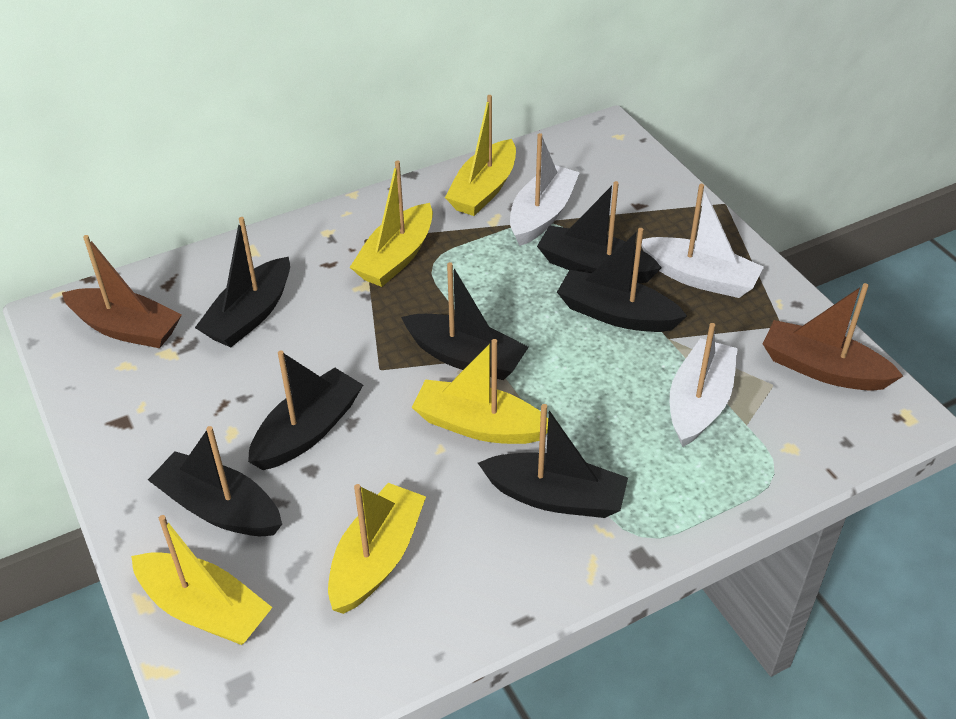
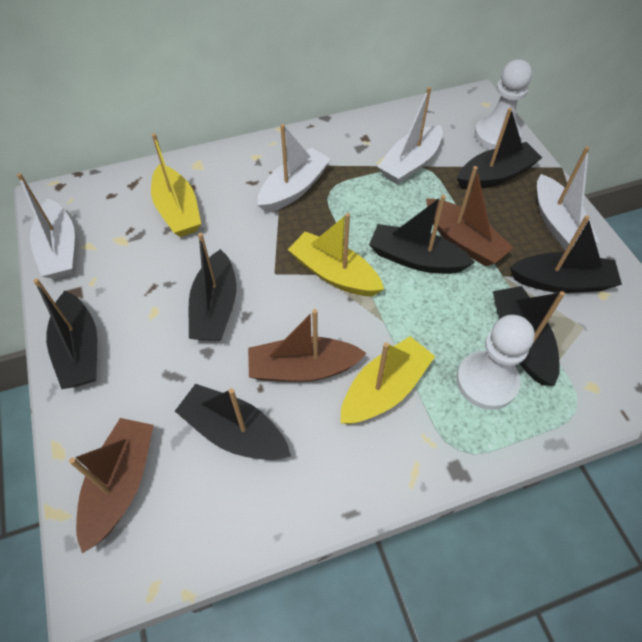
brown boat: 2 -> 3
white boat: 3 -> 4
white pawn: 0 -> 2
yellow boat: 5 -> 3

